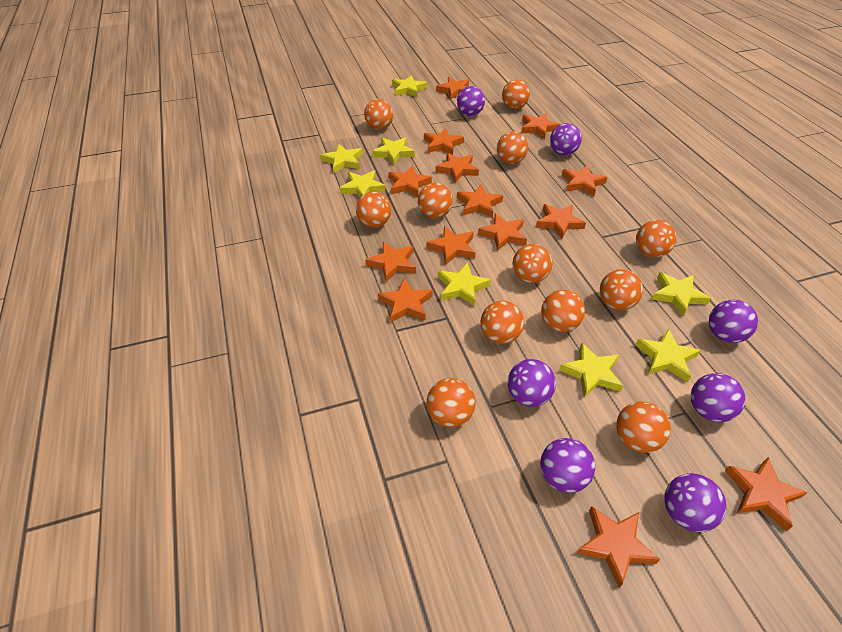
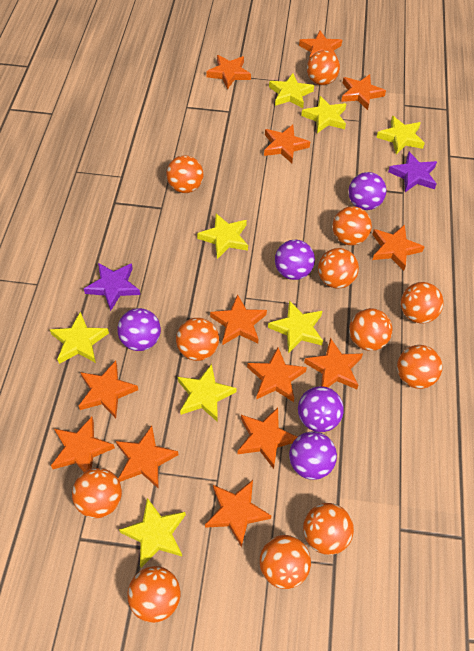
orange star: 14 -> 13
purple ball: 7 -> 5
purple star: 0 -> 2

